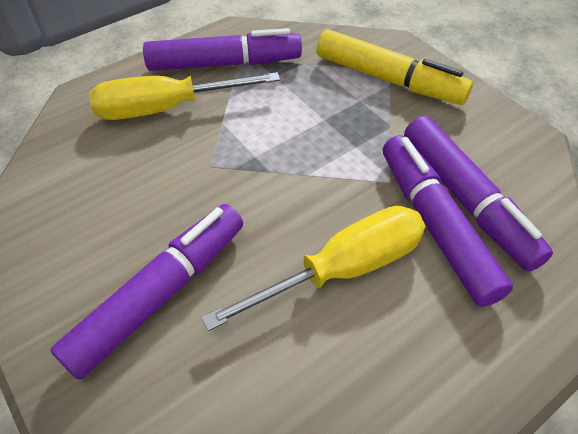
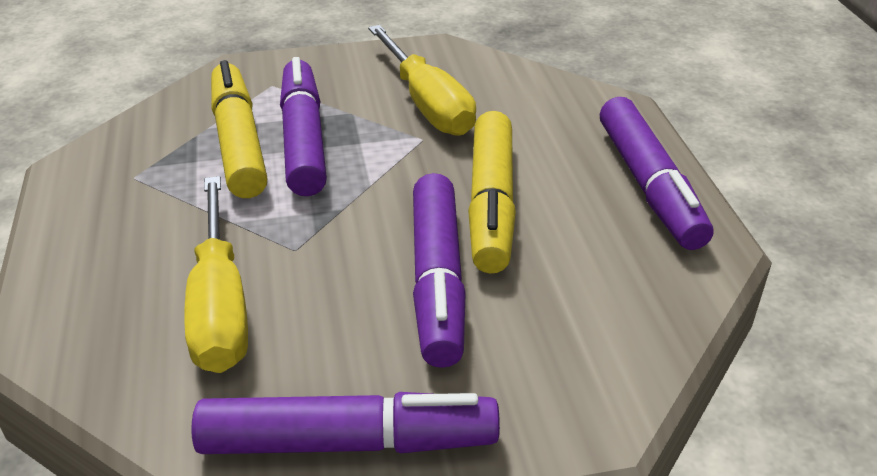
yellow marker: 1 -> 2

